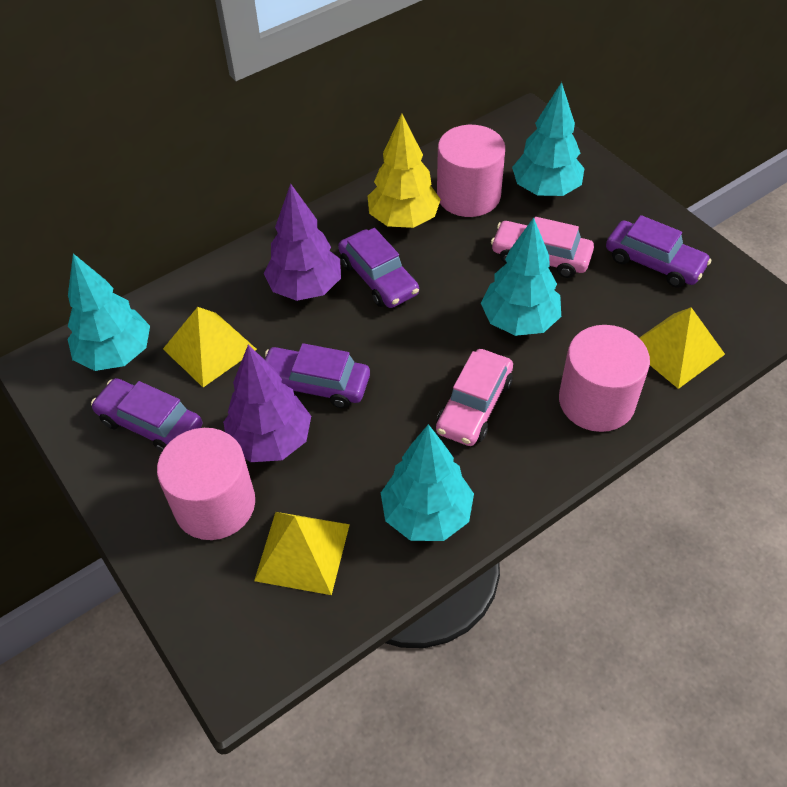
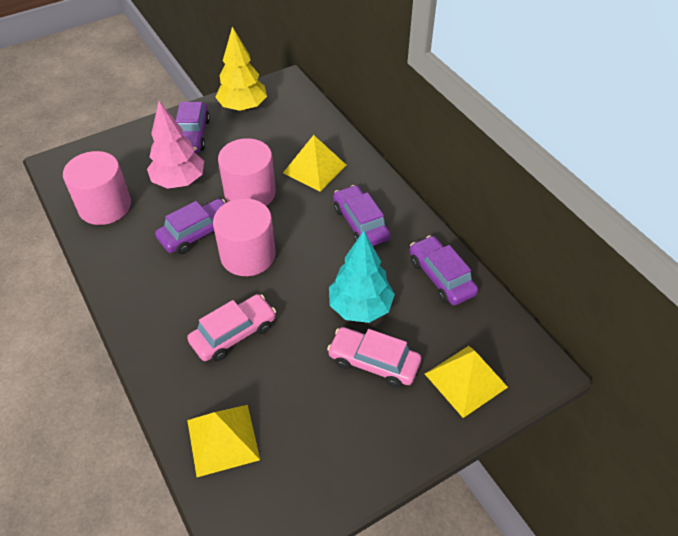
pink tree: 0 -> 1
purple tree: 2 -> 0
turquoise tree: 4 -> 1

